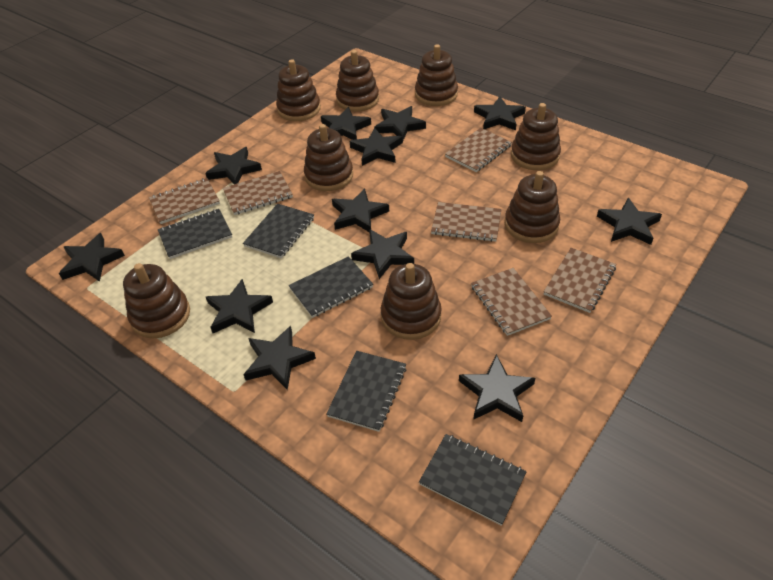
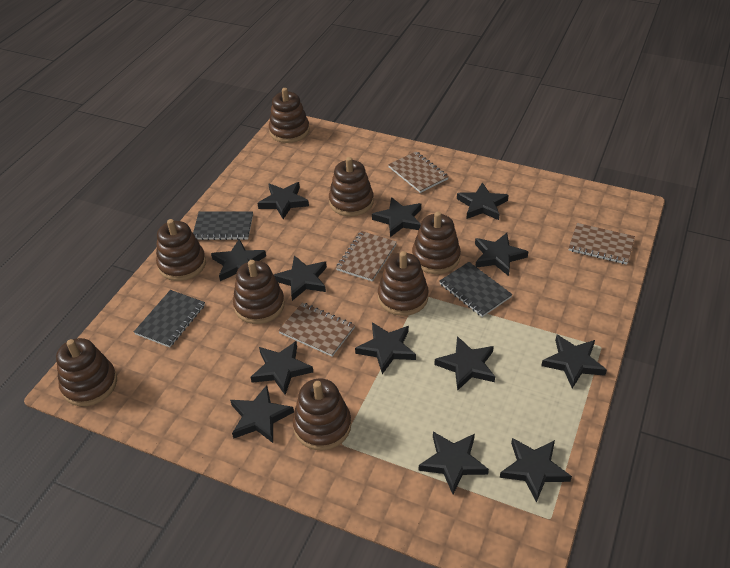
black notebook: 5 -> 3
black star: 12 -> 13
brown notebook: 6 -> 4

